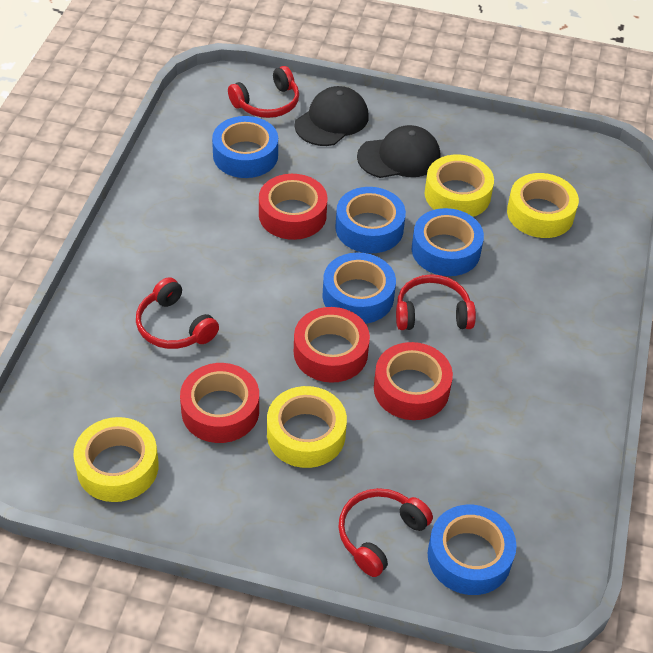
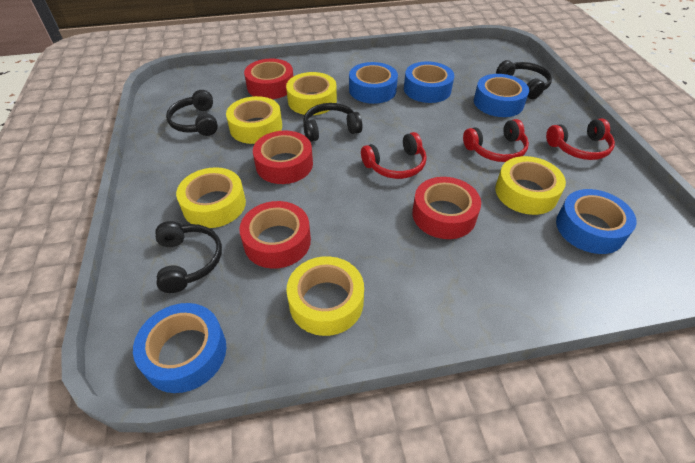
black cap: 2 -> 0
black headphones: 0 -> 4
red headphones: 4 -> 3
yellow tape: 4 -> 5

